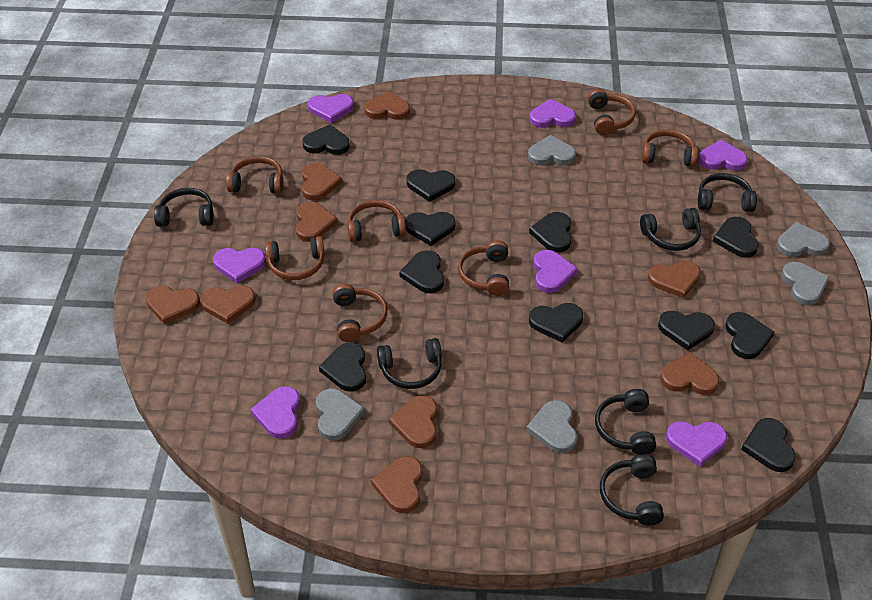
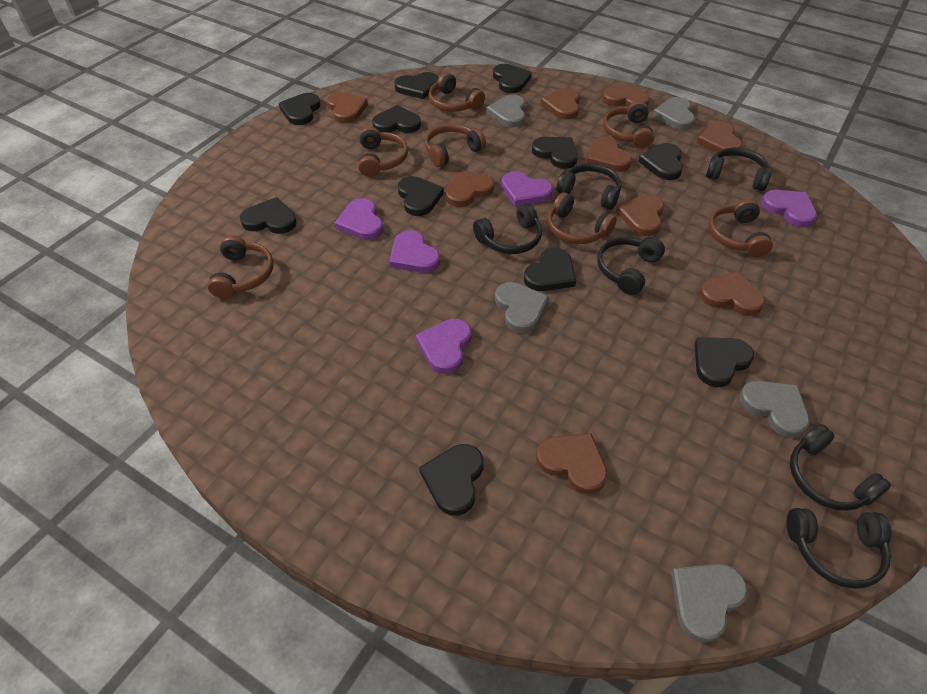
purple heart: 7 -> 5

